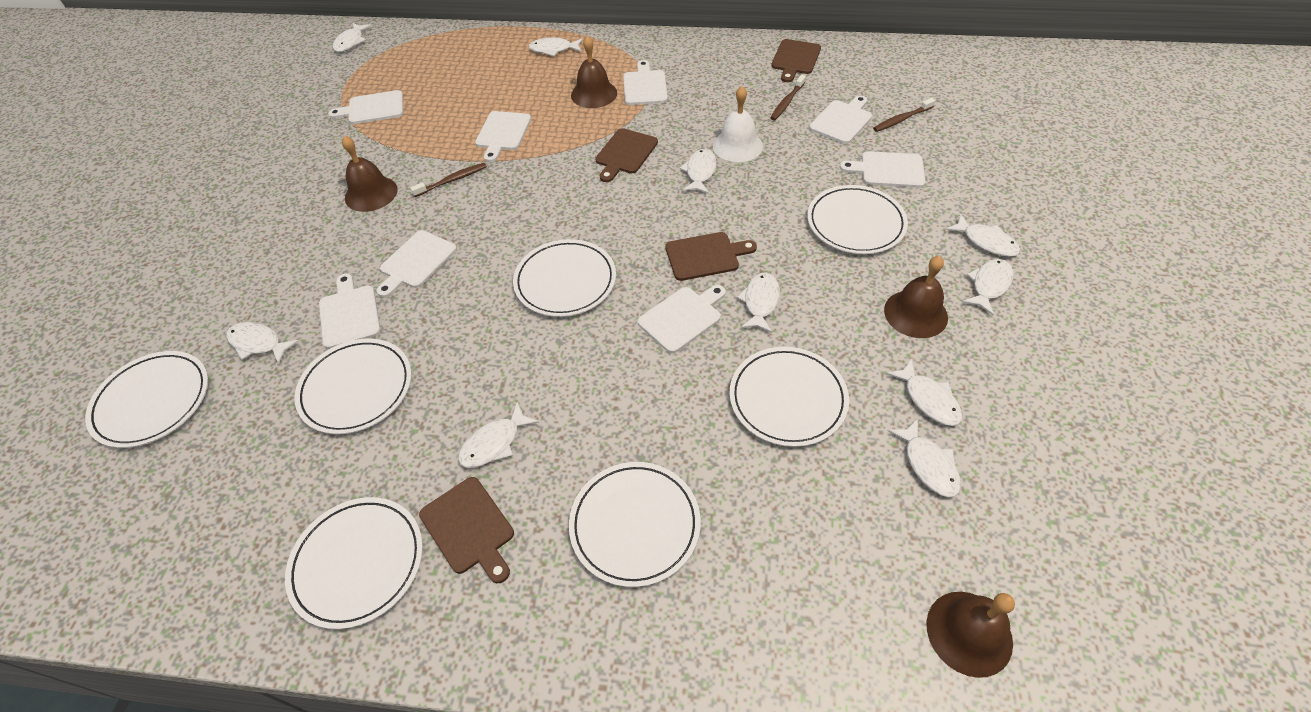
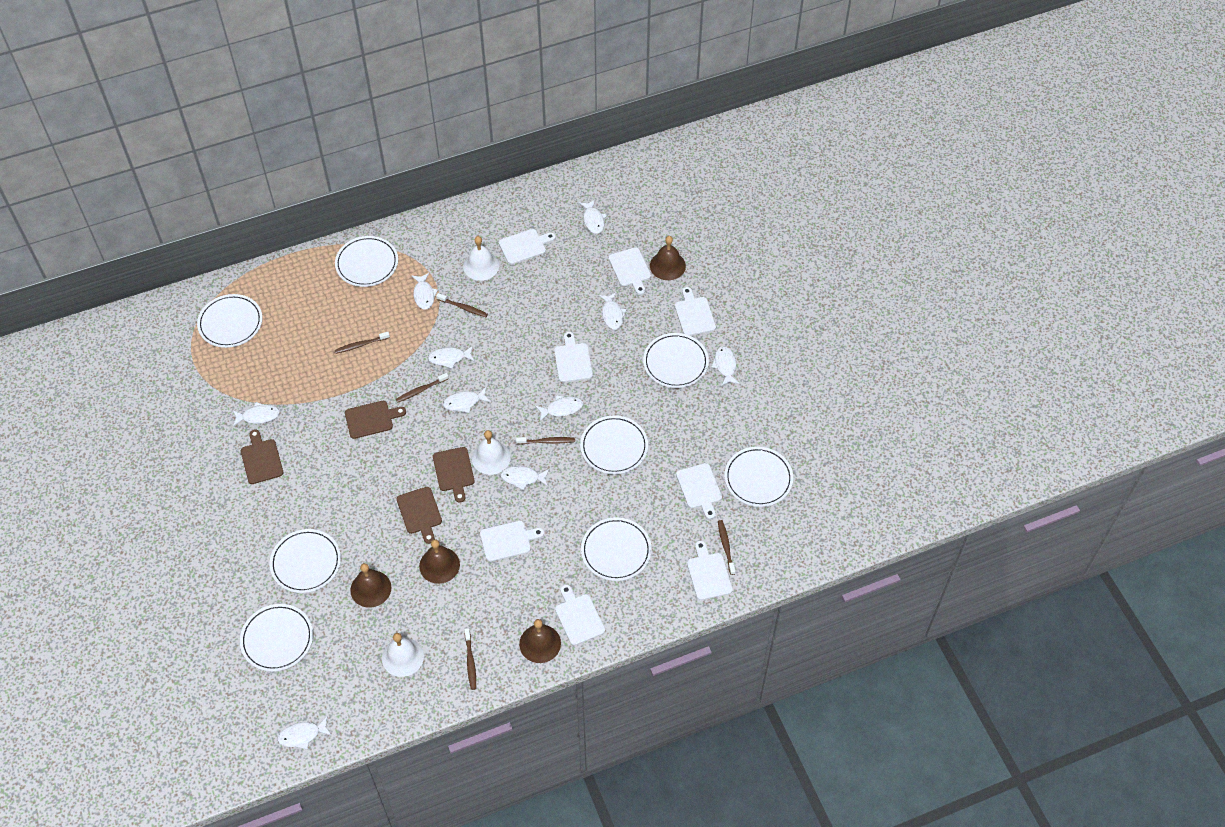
brown toothbrush: 3 -> 6
white bell: 1 -> 3
white plate: 7 -> 8

